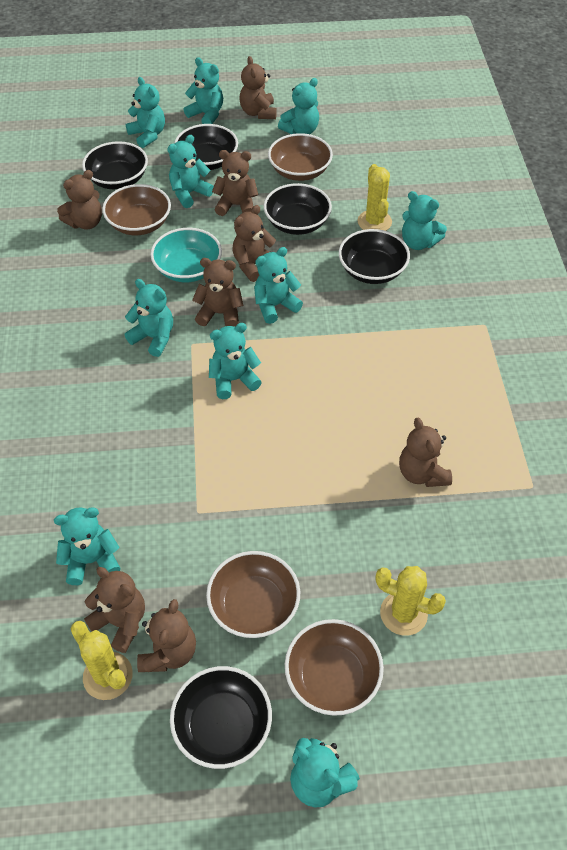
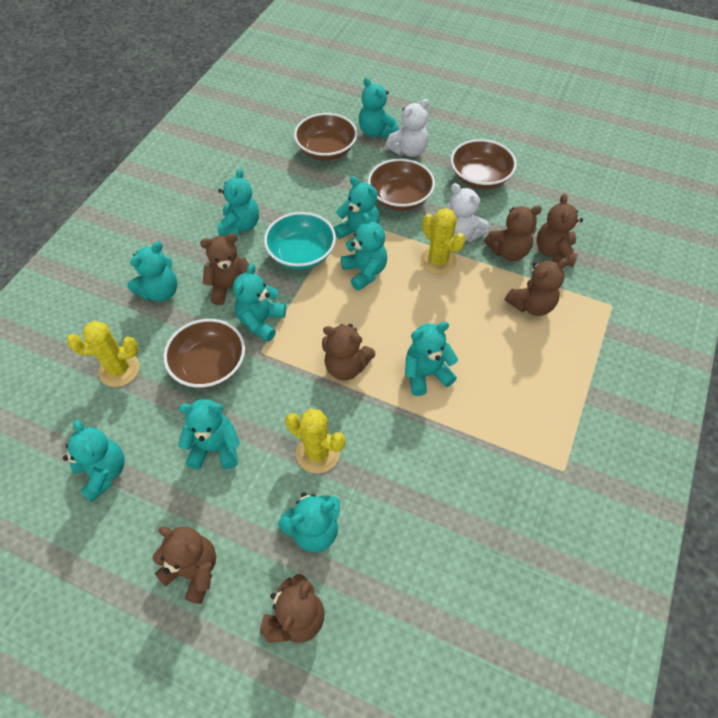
black bowl: 5 -> 0
brown teddy bear: 8 -> 7
white teddy bear: 0 -> 2

